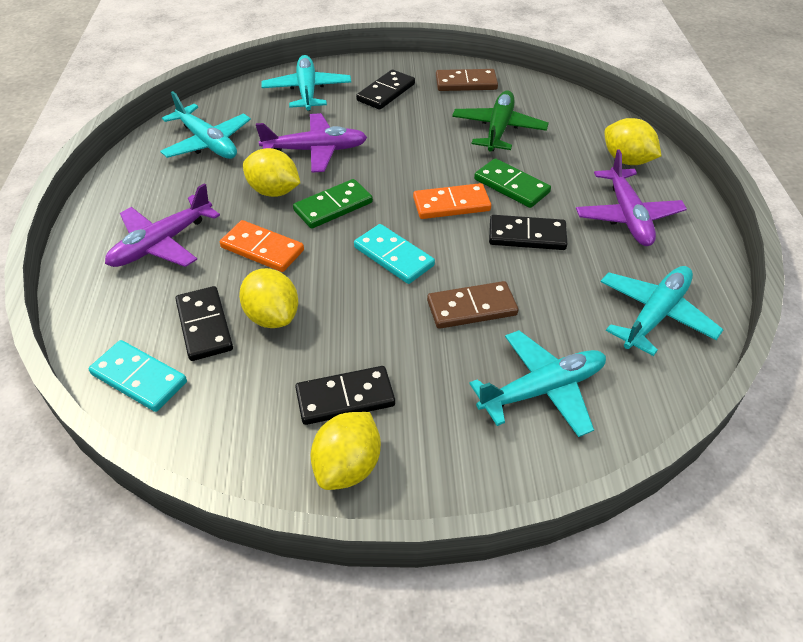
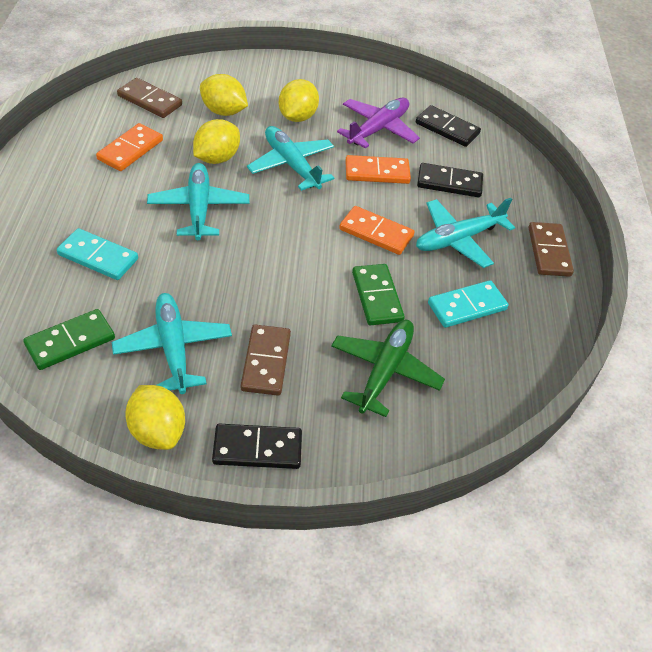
black domino: 4 -> 3
brown domino: 2 -> 3
orange domino: 2 -> 3
purple plane: 3 -> 1

